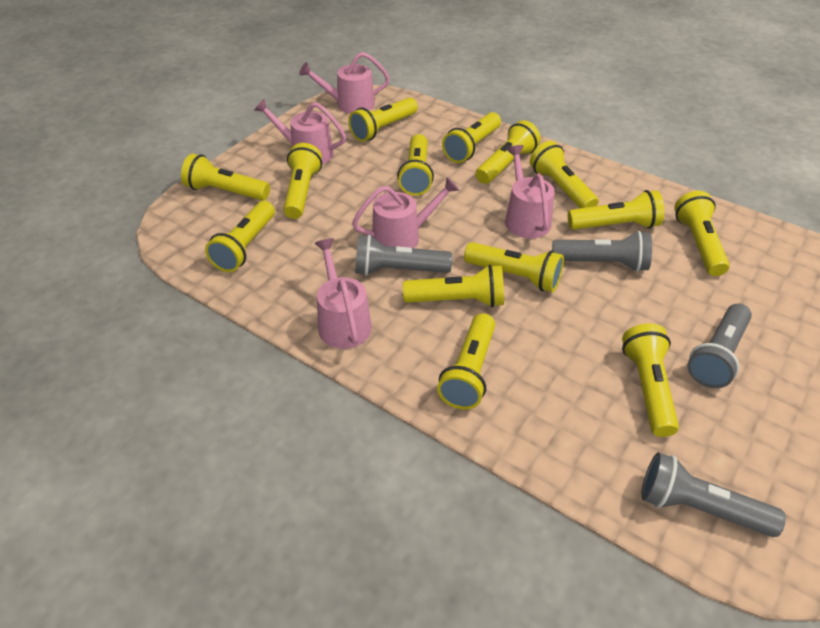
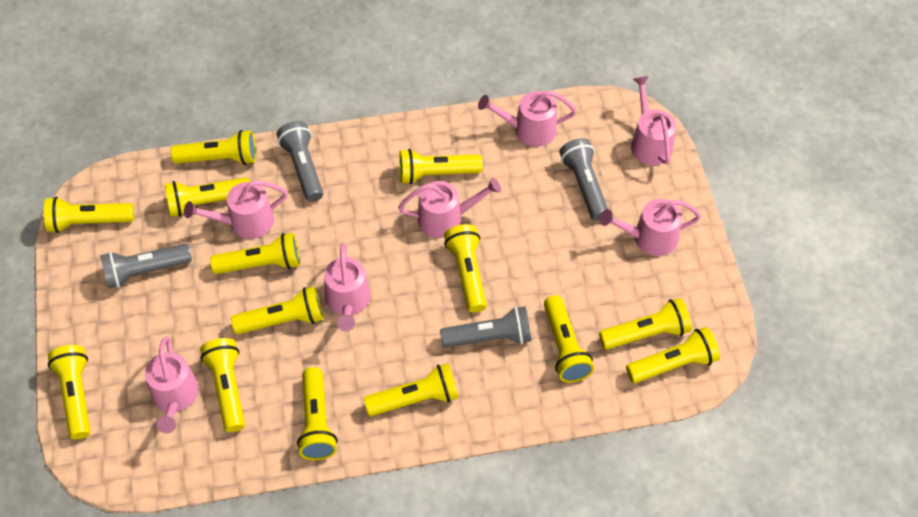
pink watering can: 5 -> 7

